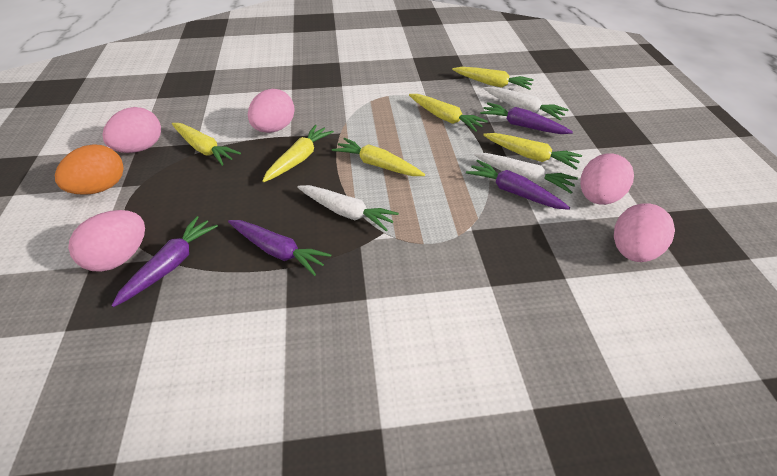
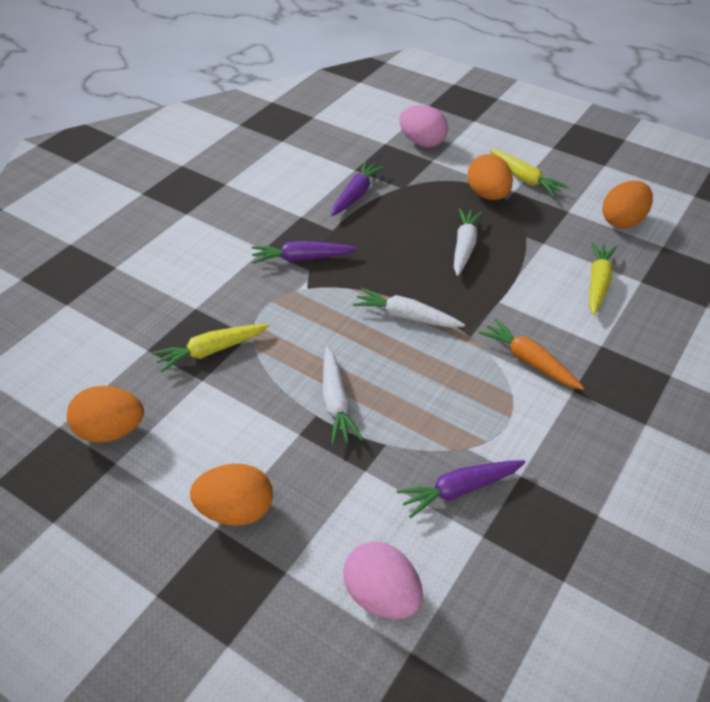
orange carrot: 0 -> 1
orange egg: 1 -> 4
pink egg: 5 -> 2
purple carrot: 4 -> 3
yellow carrot: 6 -> 3

